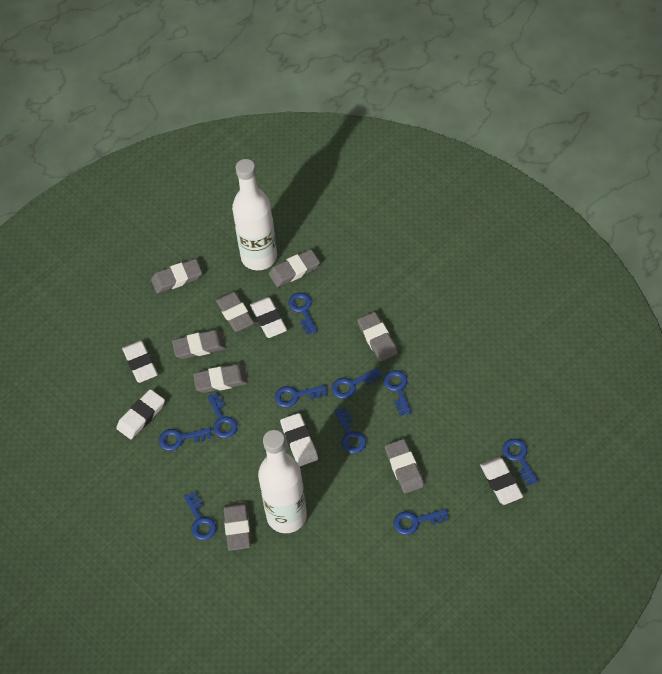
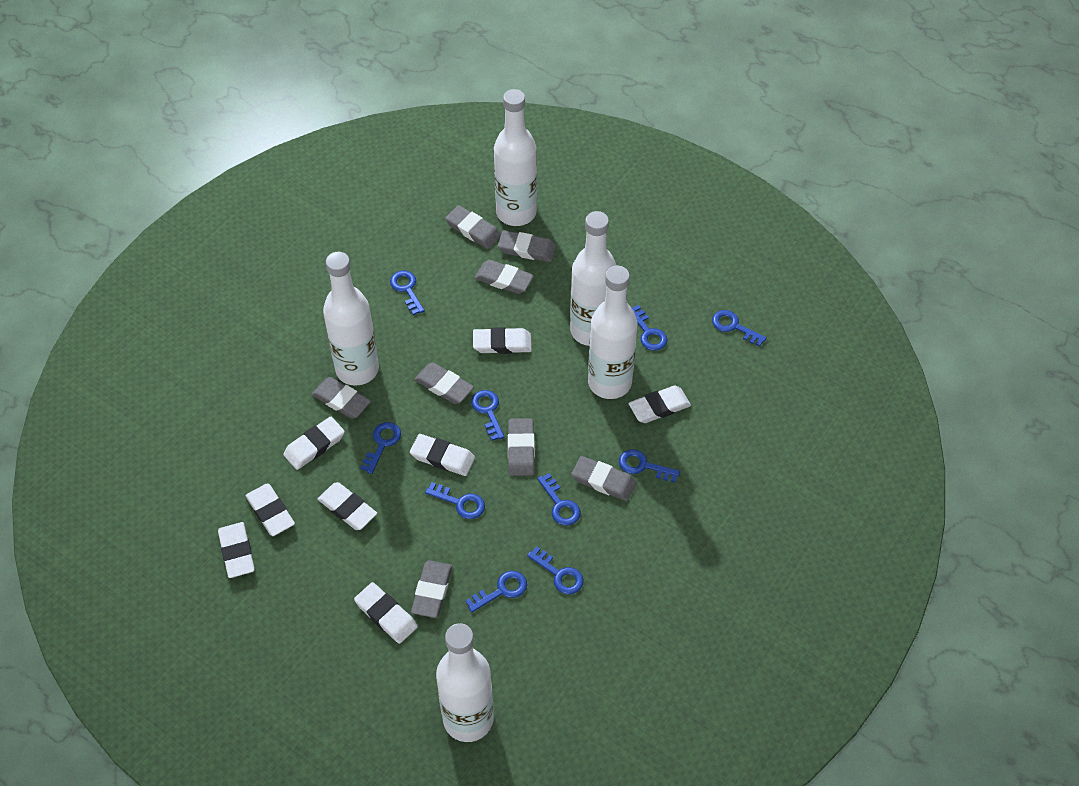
white bottle: 2 -> 5
white eraser: 5 -> 8

